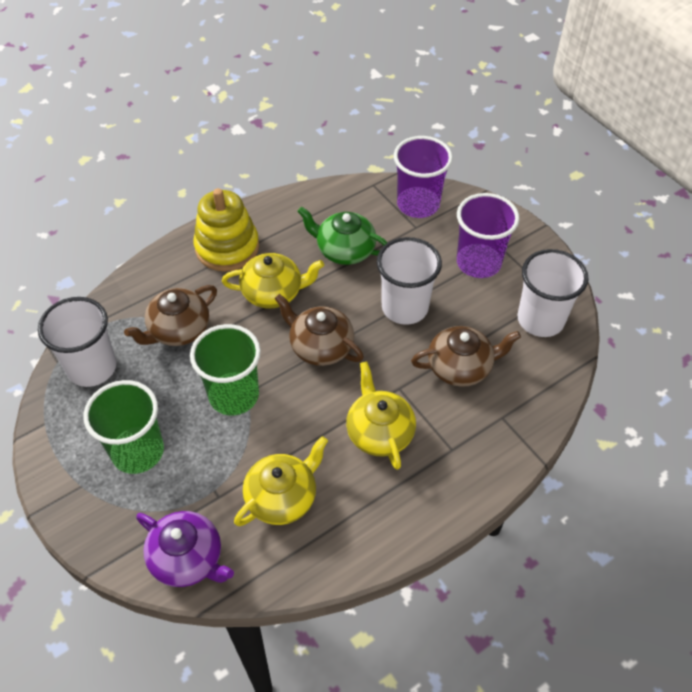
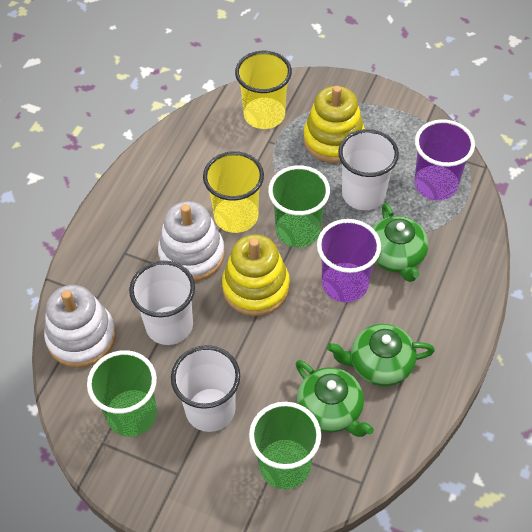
brown teapot: 3 -> 0
green cup: 2 -> 3
green teapot: 1 -> 3
purple teapot: 1 -> 0
white stacking toy: 0 -> 2
yellow cup: 0 -> 2
yellow stacking toy: 1 -> 2
yellow teapot: 3 -> 0

